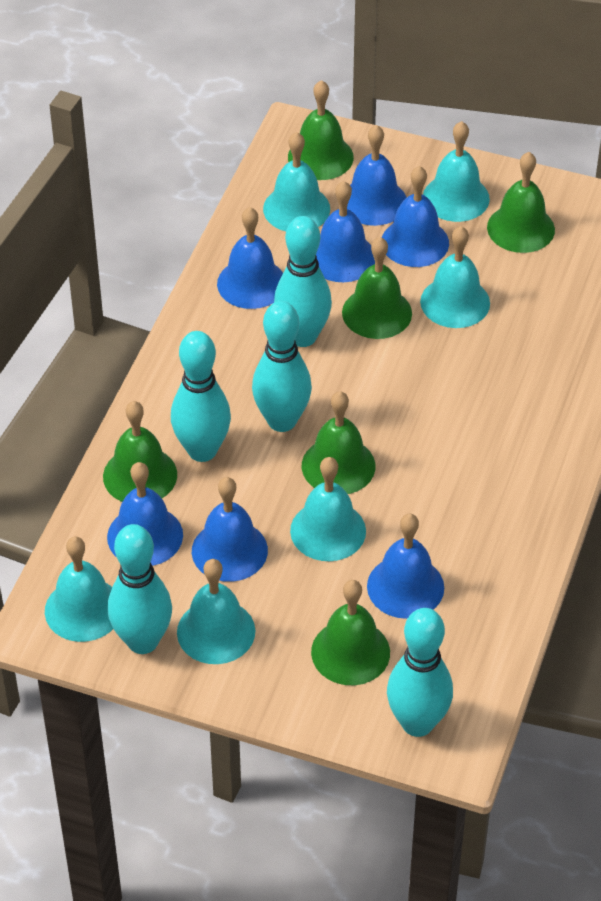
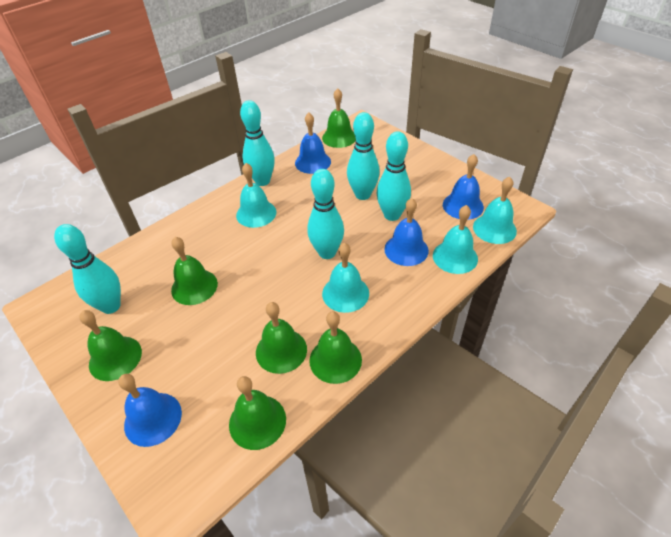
blue bell: 7 -> 4
turquoise bell: 6 -> 4

